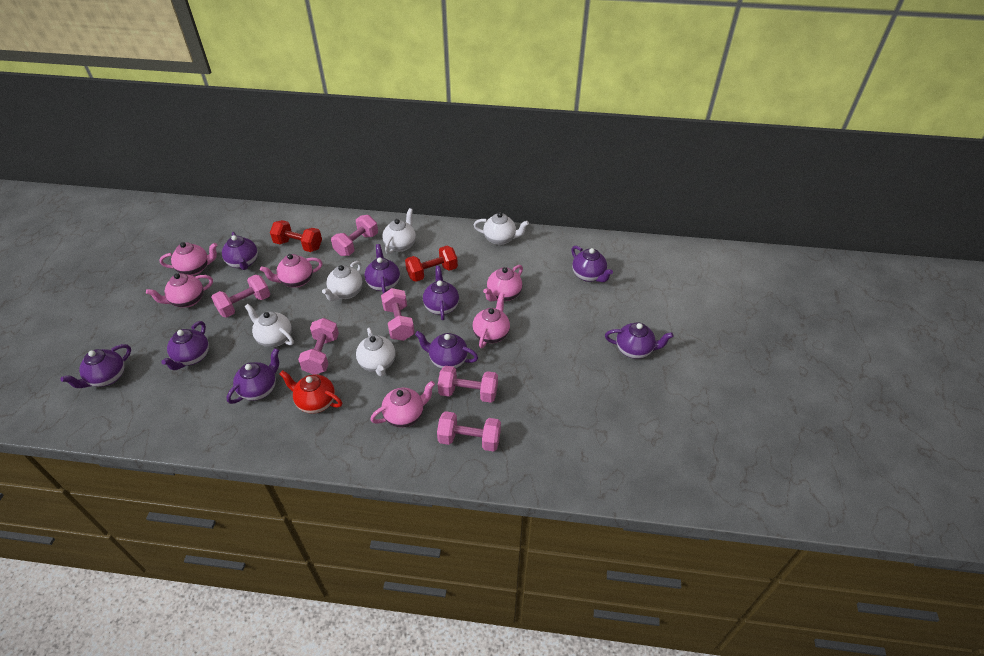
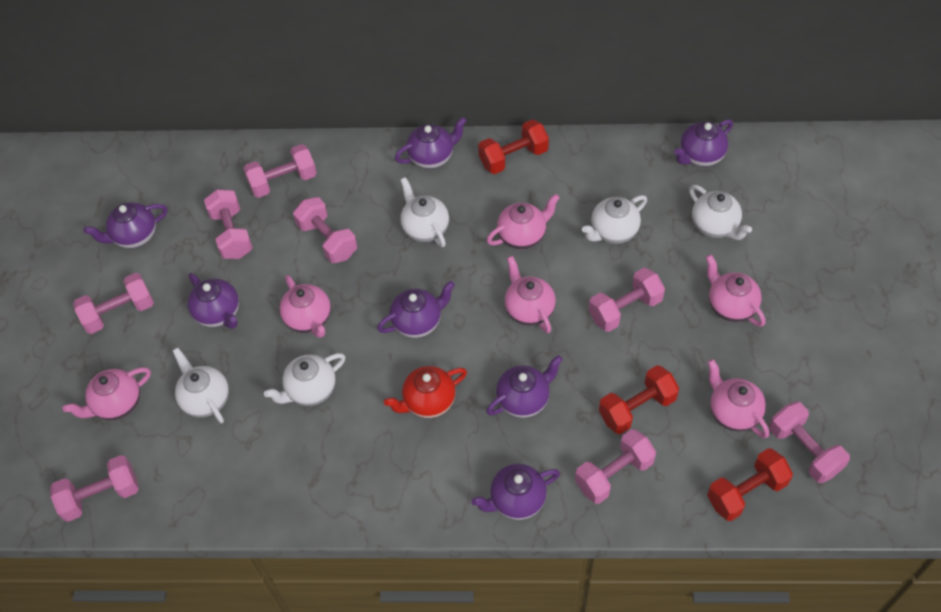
pink dumbbell: 6 -> 8
purple teapot: 9 -> 7
red dumbbell: 2 -> 3

